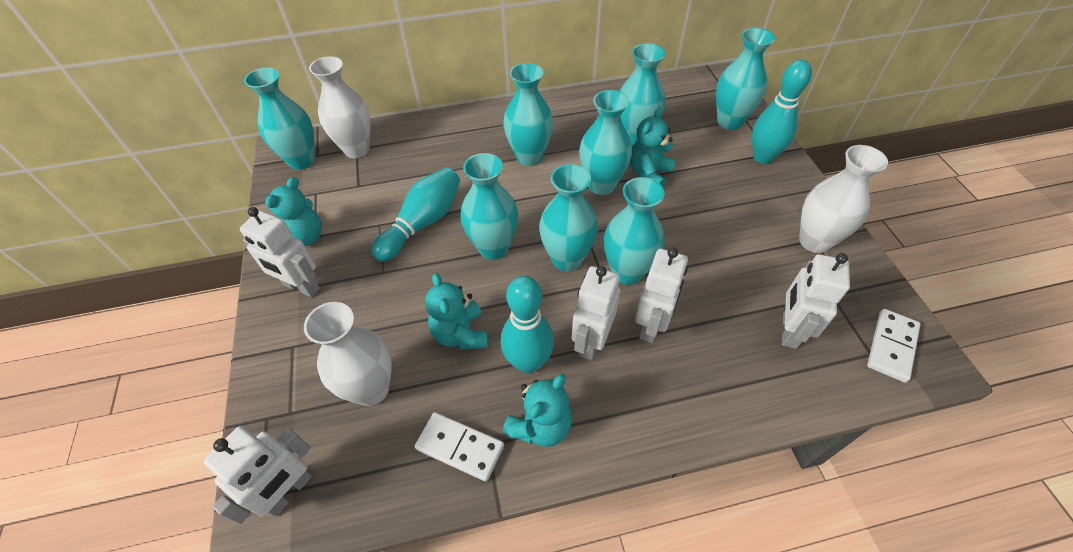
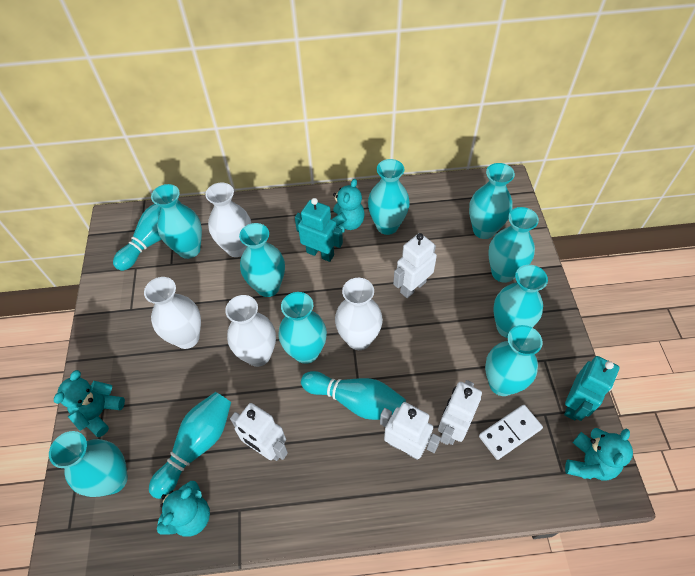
turquoise robot: 0 -> 2
turquoise vase: 8 -> 9
white domino: 2 -> 1
white robot: 5 -> 4
white vase: 3 -> 4

